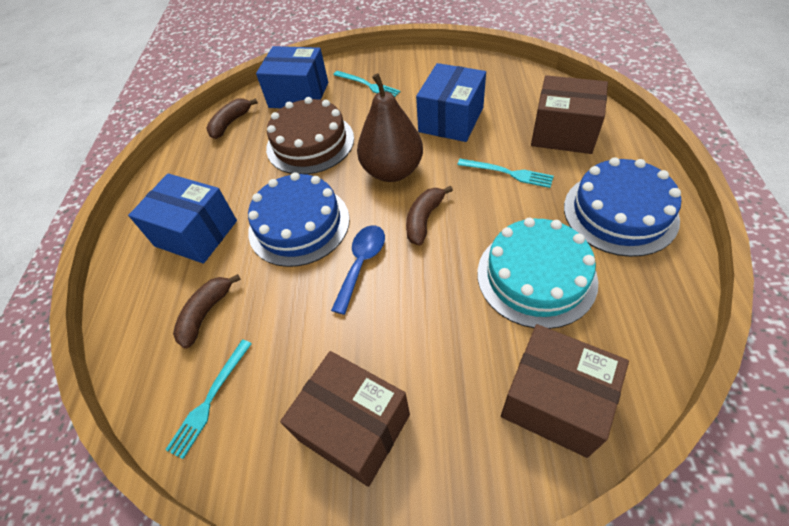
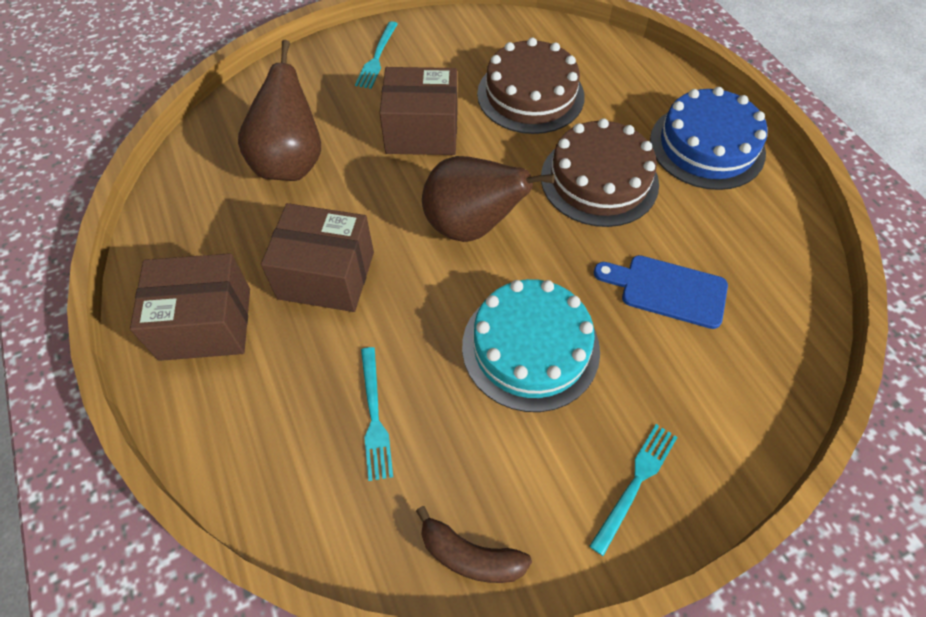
blue box: 3 -> 0
blue cake: 2 -> 1
blue cutting board: 0 -> 1
blue spoon: 1 -> 0
brown banana: 3 -> 1
brown cake: 1 -> 2
brown pear: 1 -> 2

